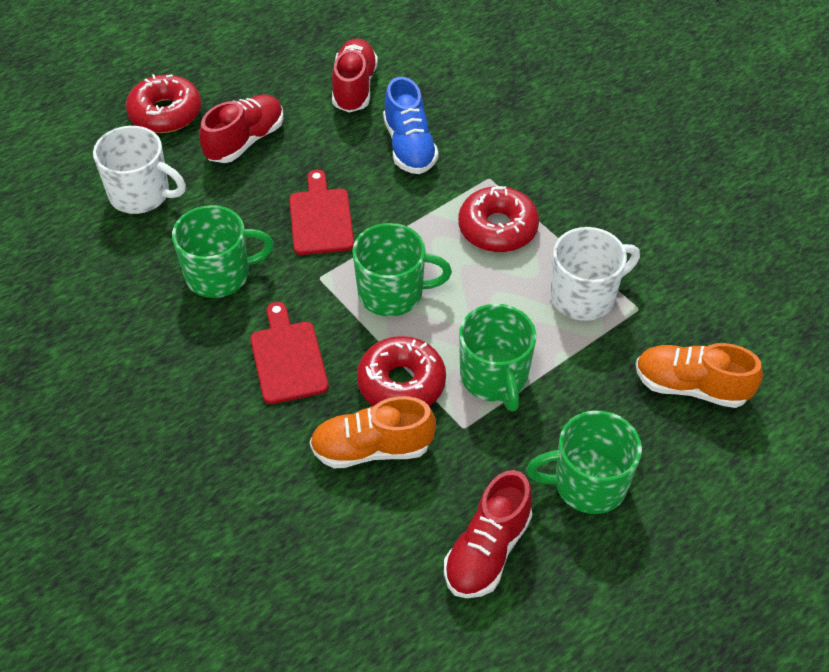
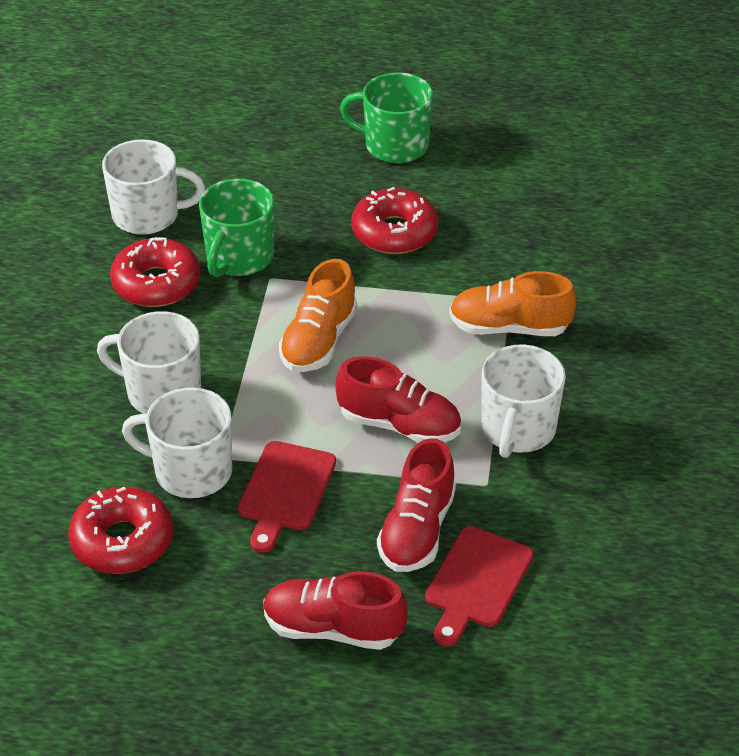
blue shoe: 1 -> 0
green mug: 4 -> 2
white mug: 2 -> 4

